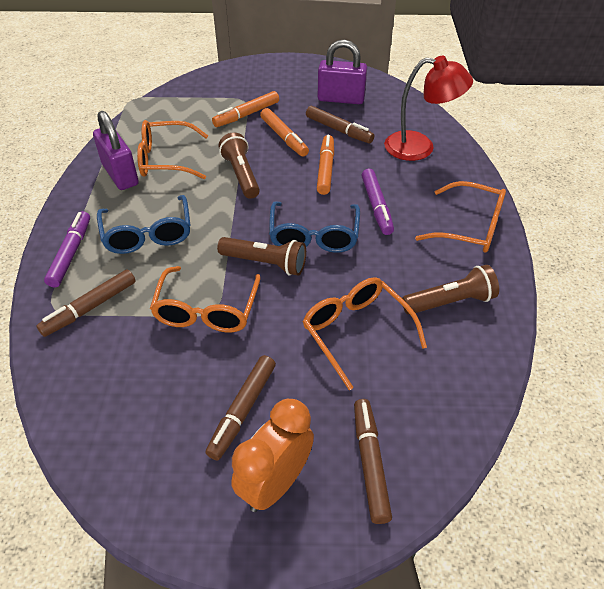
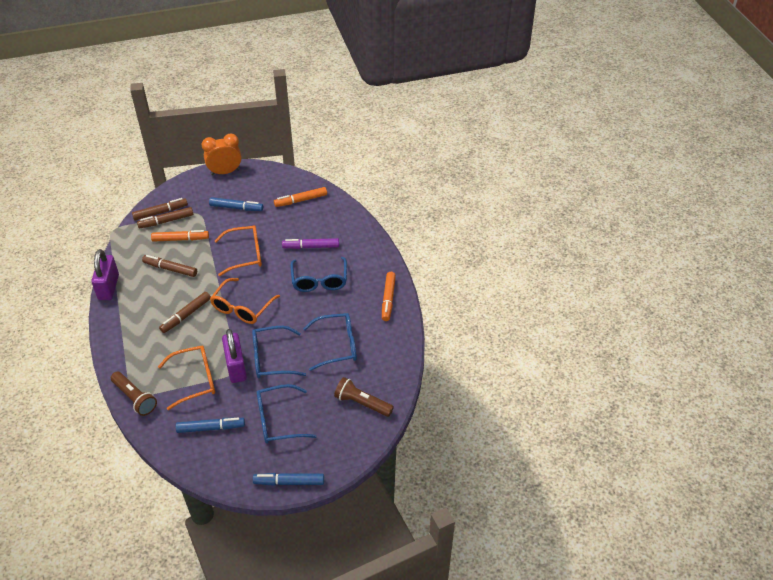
blue glasses: 2 -> 4
blue marker: 0 -> 3
brown flashlight: 3 -> 2
orange glasses: 4 -> 3
purple marker: 2 -> 1
red lamp: 1 -> 0

